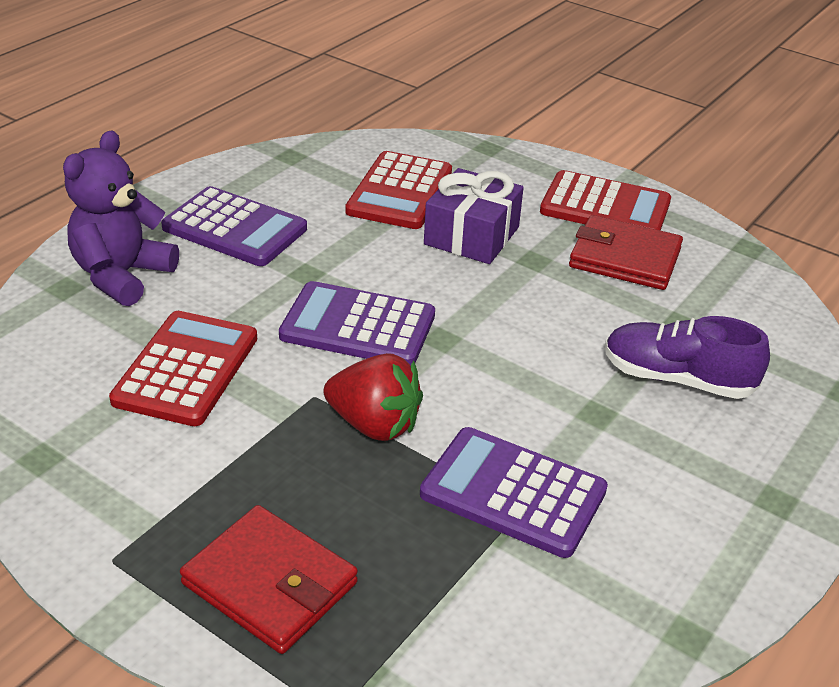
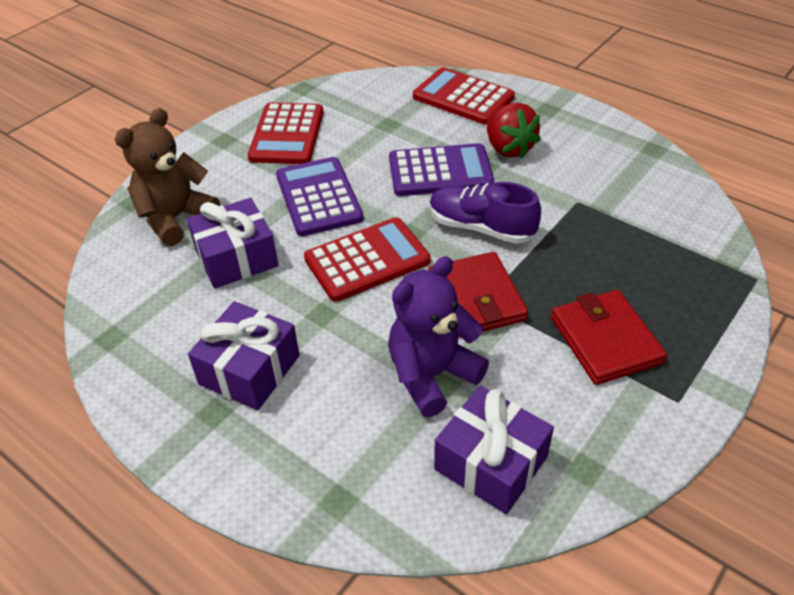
brown teddy bear: 0 -> 1
purple calculator: 3 -> 2
purple gift: 1 -> 3

